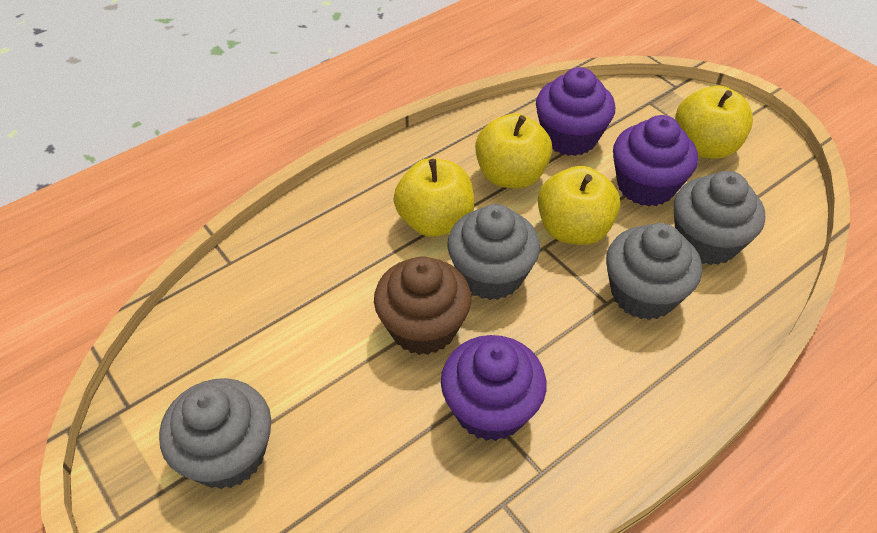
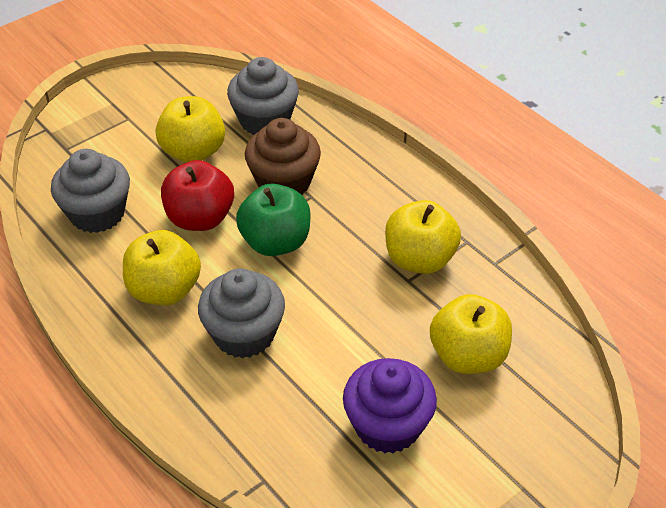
green apple: 0 -> 1
grey cupcake: 4 -> 3
purple cupcake: 3 -> 1
red apple: 0 -> 1

